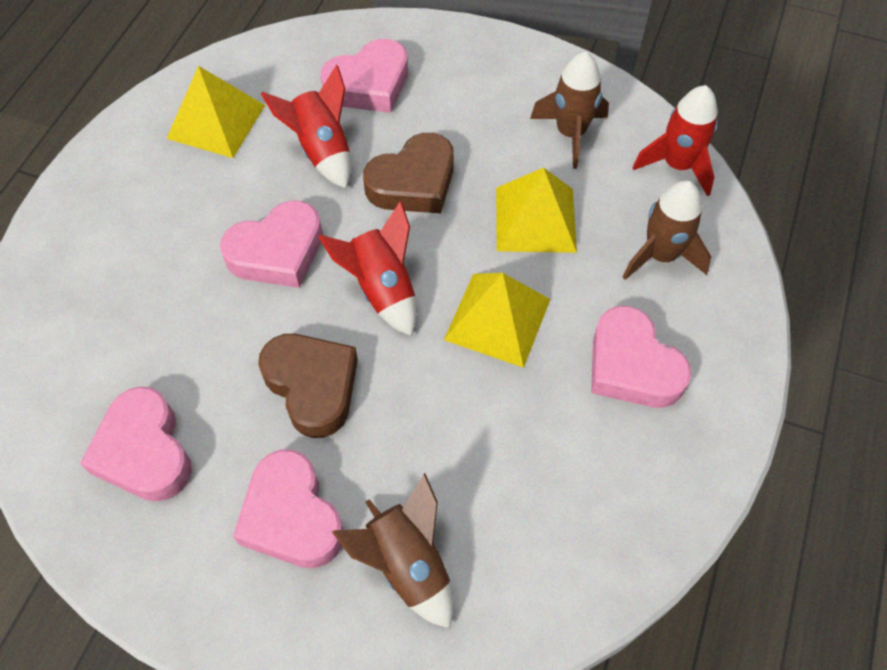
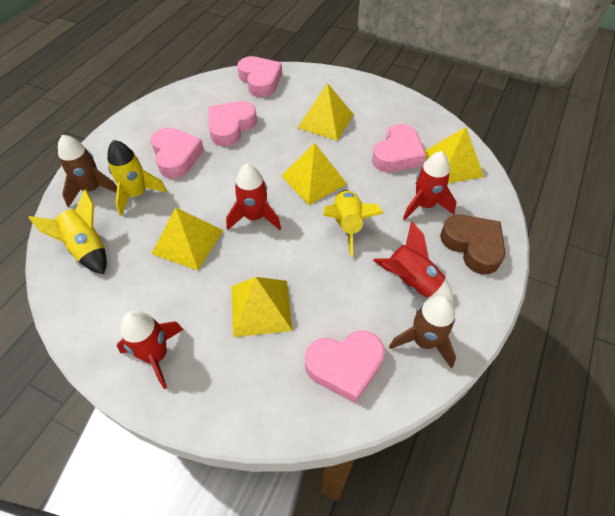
brown heart: 2 -> 1
brown rocket: 3 -> 2
red rocket: 3 -> 4
yellow pyramid: 3 -> 5
yellow rocket: 0 -> 3

